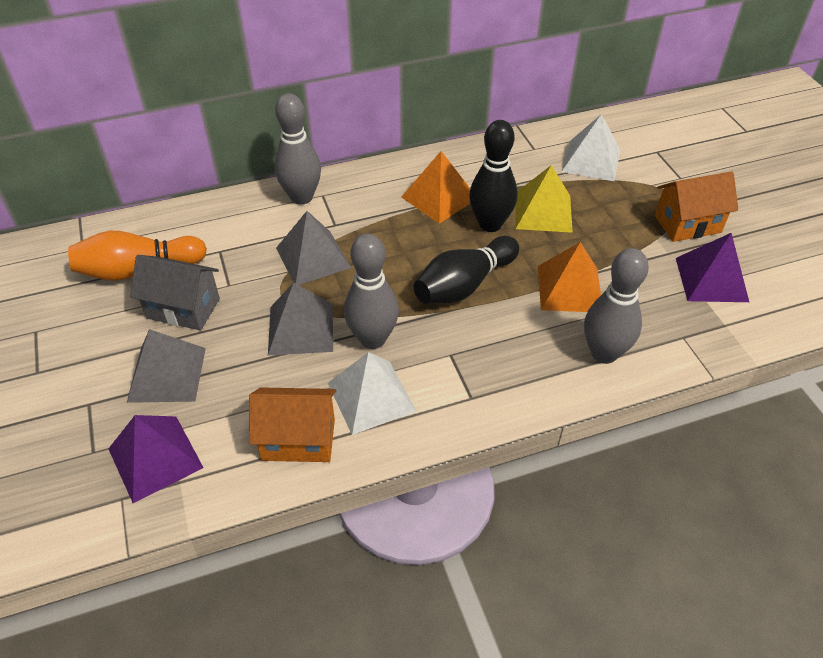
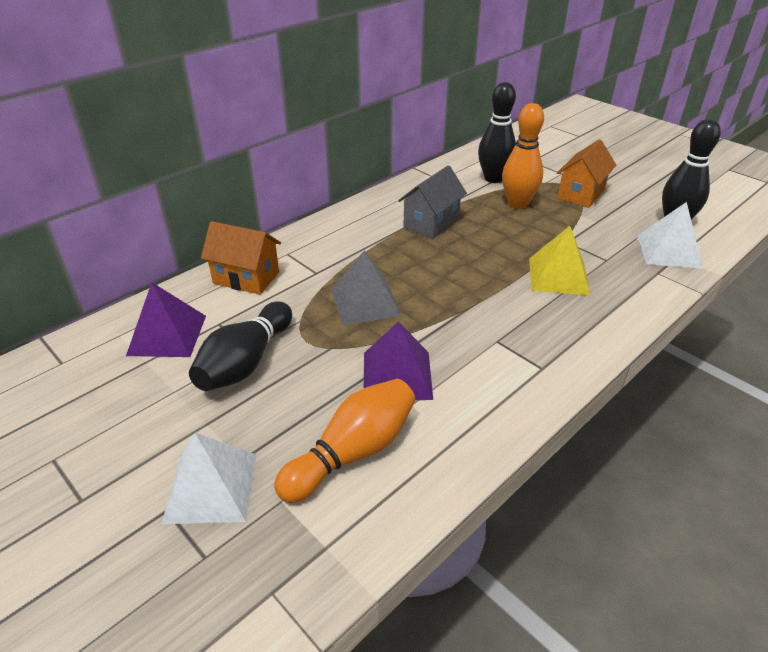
black bowling pin: 2 -> 3
grey bowling pin: 3 -> 0
grey pyramid: 3 -> 1
orange bowling pin: 1 -> 2
orange pyramid: 2 -> 0

